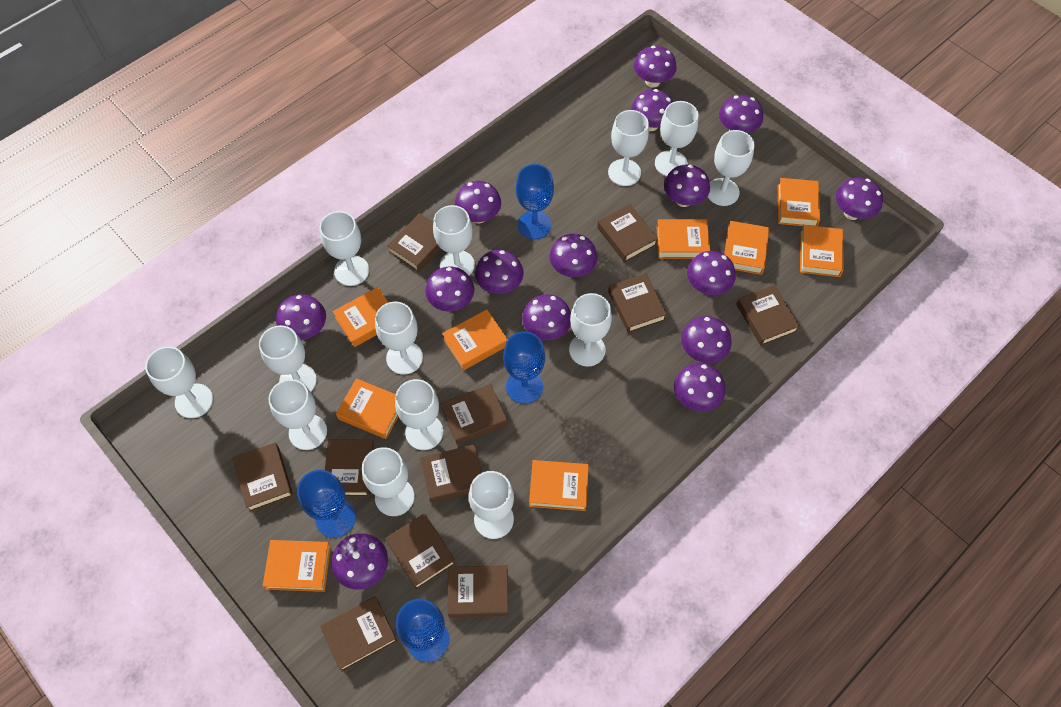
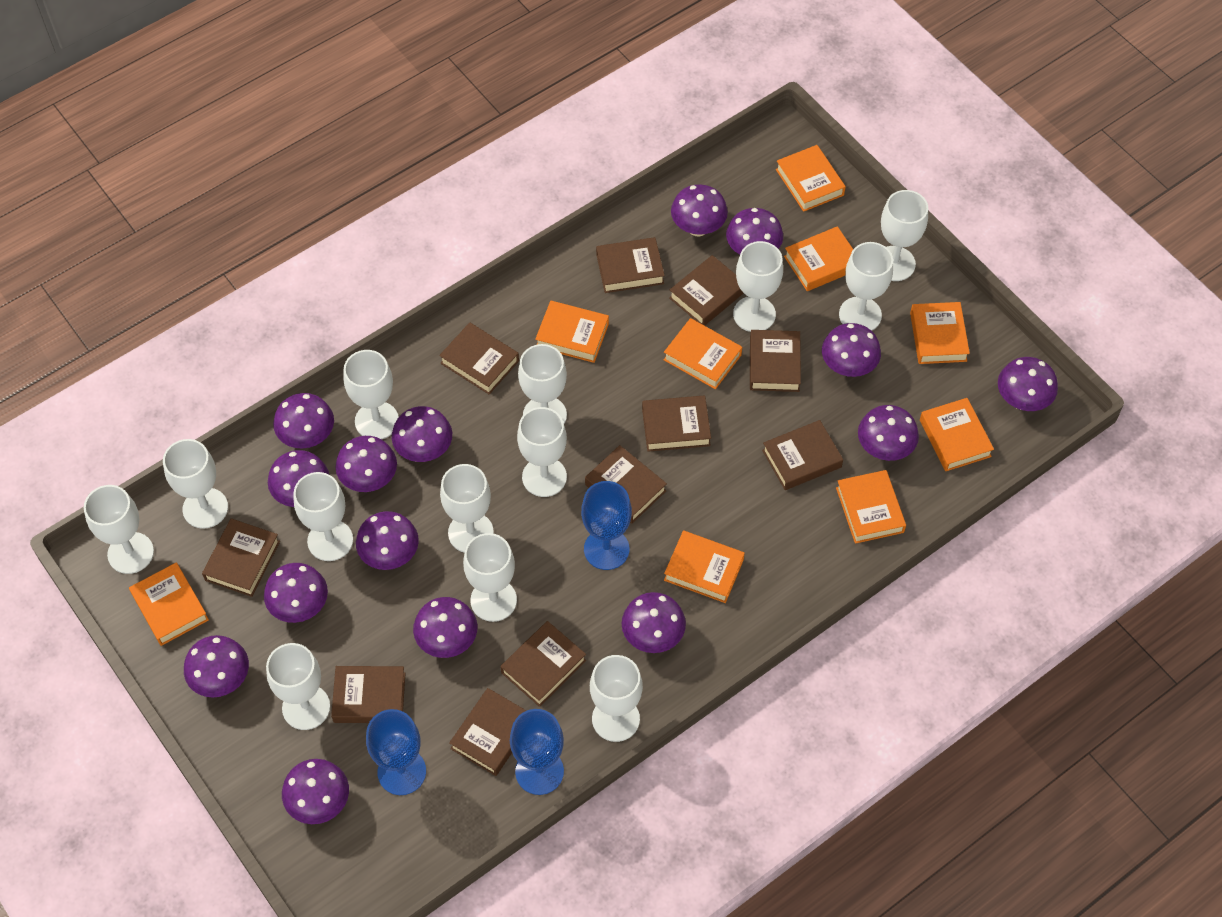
blue goblet: 4 -> 3

